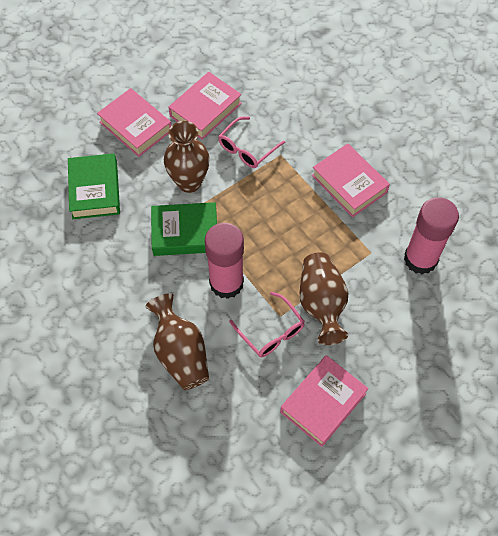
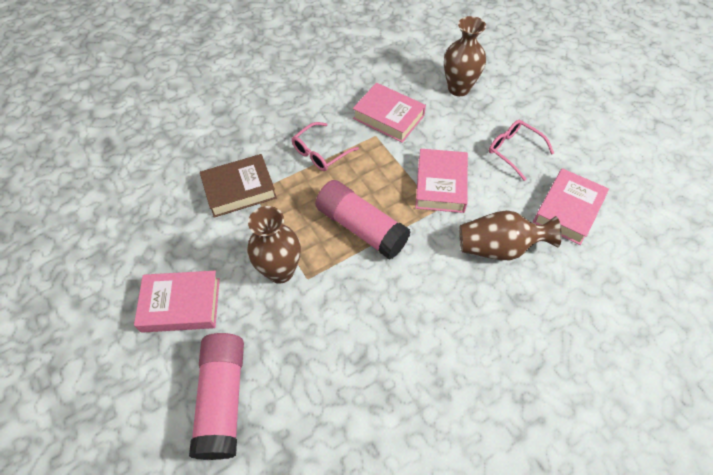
brown book: 0 -> 1
green book: 2 -> 0

